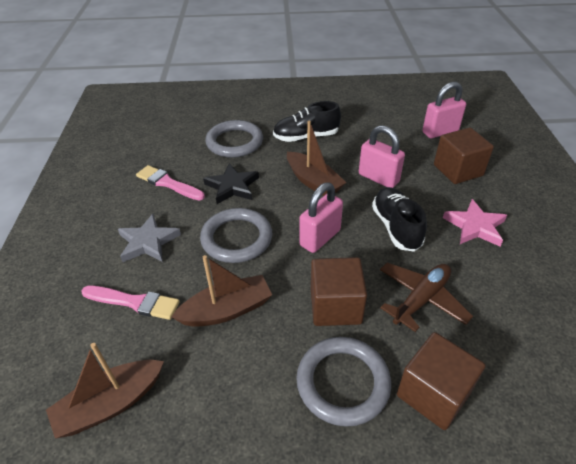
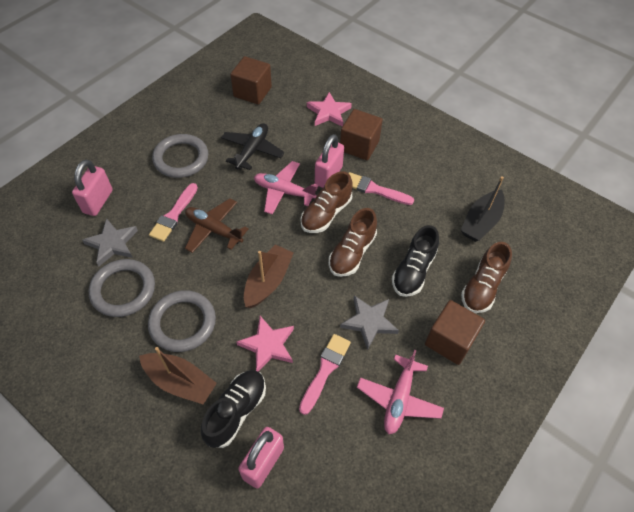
black boat: 0 -> 1
black plane: 0 -> 1
black star: 1 -> 0
brown boat: 3 -> 2
brown shoe: 0 -> 3
grey star: 1 -> 2
pink brush: 2 -> 3
pink plane: 0 -> 2
pink star: 1 -> 2

